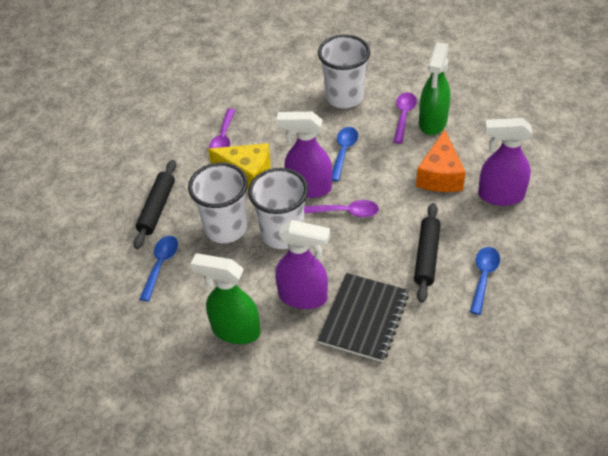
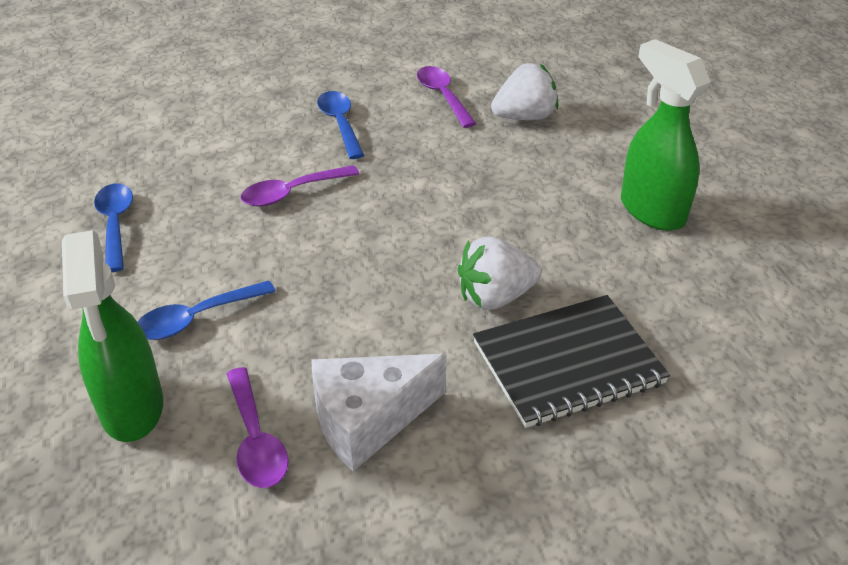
black rolling pin: 2 -> 0
orange cheese: 1 -> 0
purple spray bottle: 3 -> 0
white cheese: 0 -> 1
white cup: 3 -> 0
white strawberry: 0 -> 2
yellow cheese: 1 -> 0

